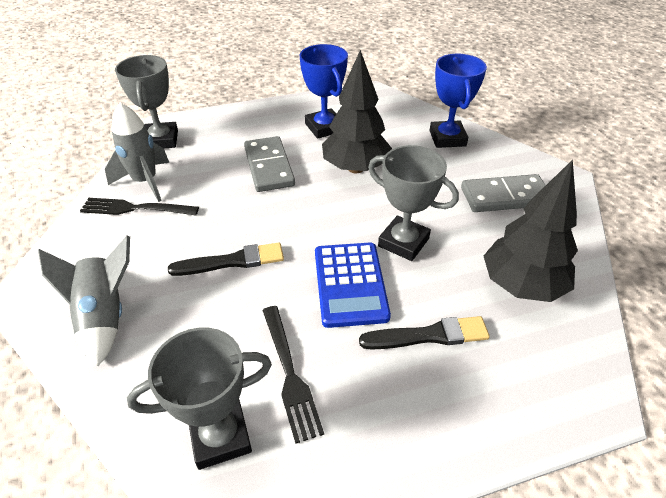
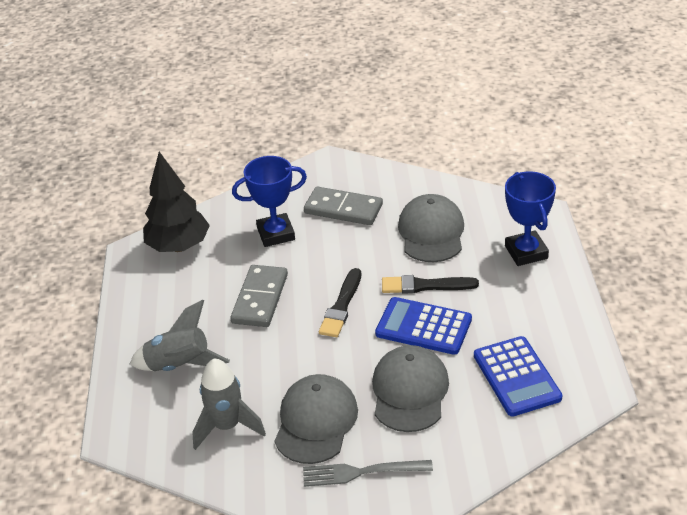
black fork: 2 -> 0
black tree: 2 -> 1
blue calculator: 1 -> 2
grey cap: 0 -> 3
grey fork: 0 -> 1
grey trophy: 3 -> 0

